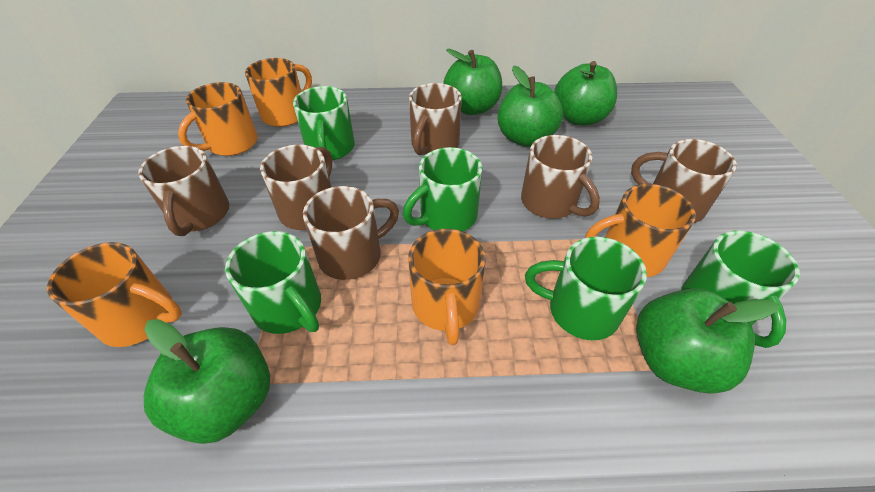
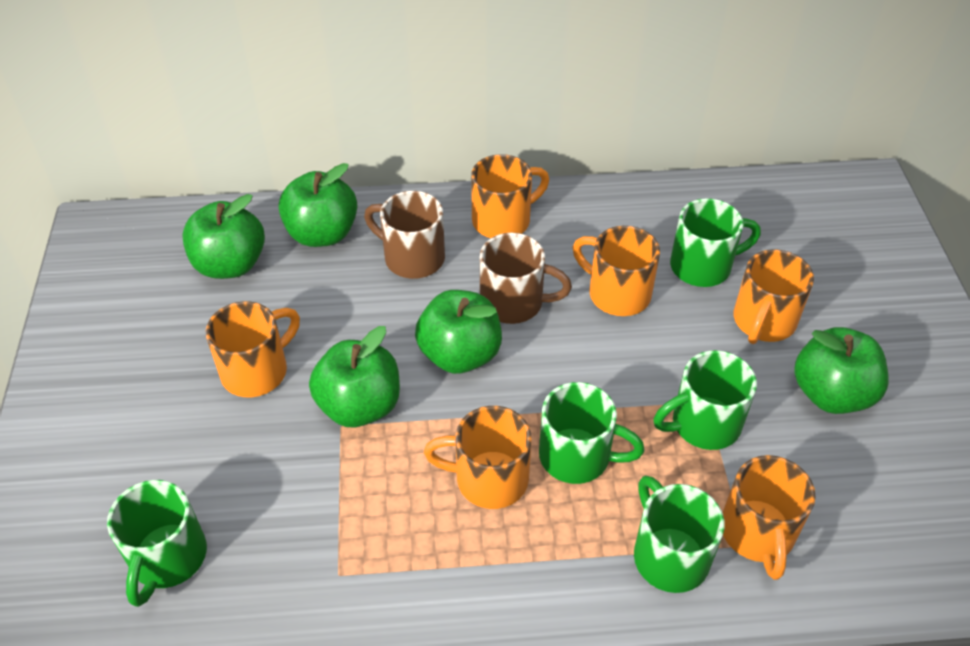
brown mug: 6 -> 2
orange mug: 5 -> 6

